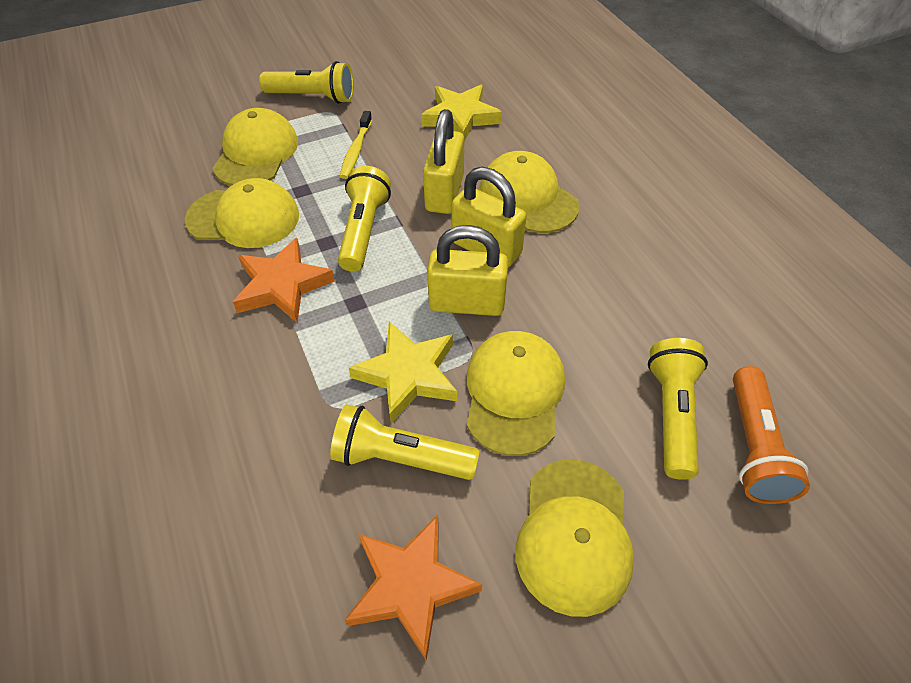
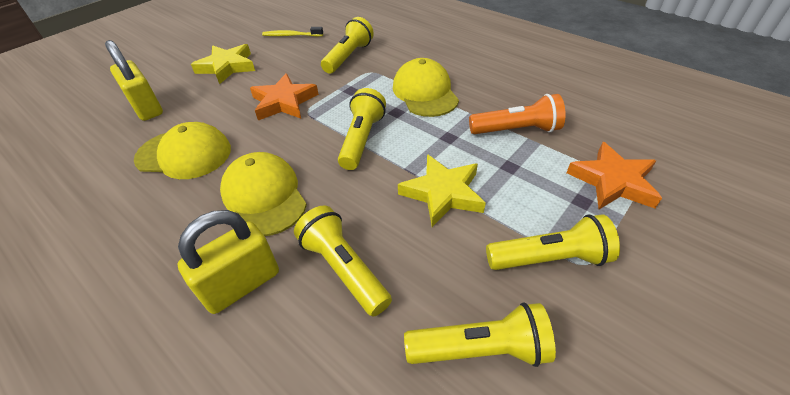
yellow cap: 5 -> 3
yellow flashlight: 4 -> 5
yellow padlock: 3 -> 2

